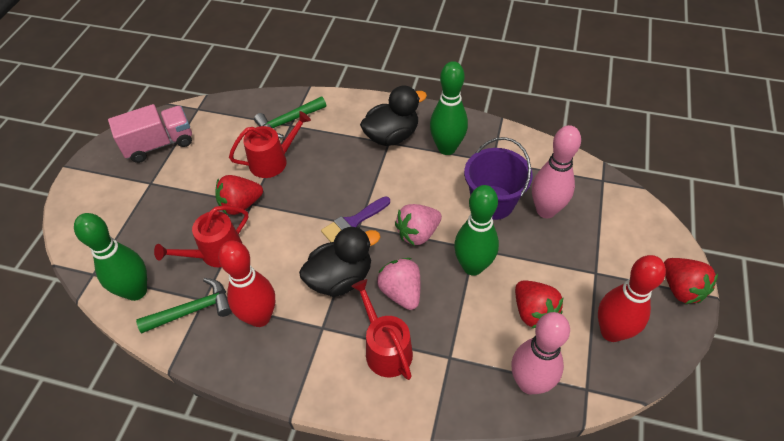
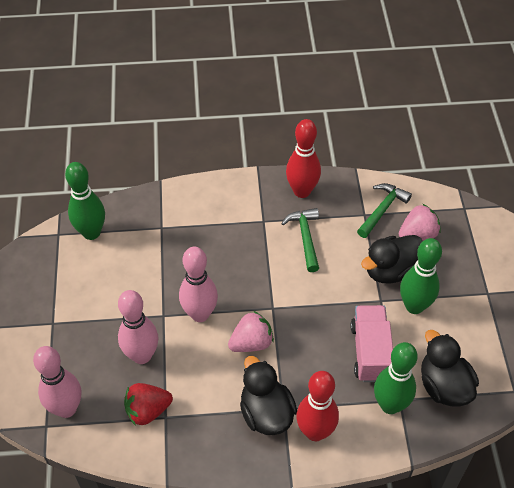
black duck: 2 -> 3
pink bowling pin: 2 -> 3
purple brush: 1 -> 0
purple bucket: 1 -> 0
red strawberry: 3 -> 1
red watering can: 3 -> 0

